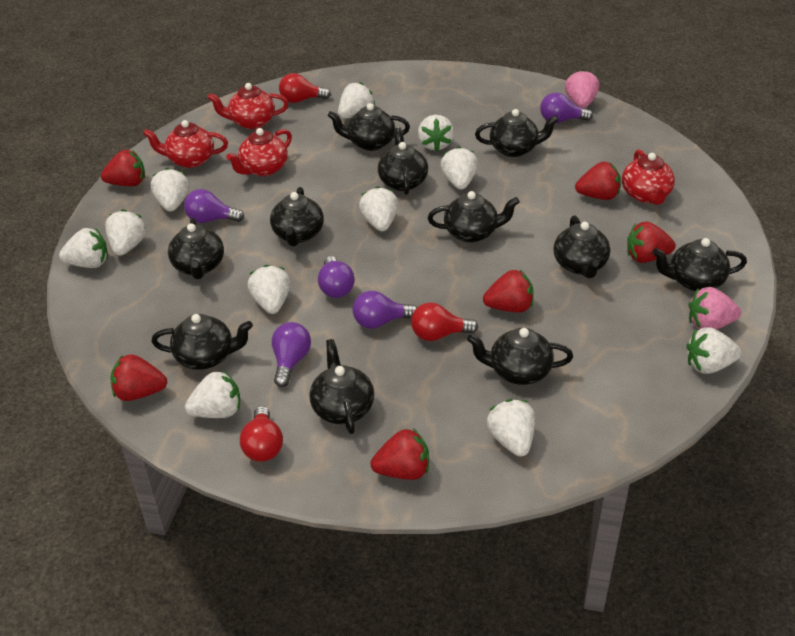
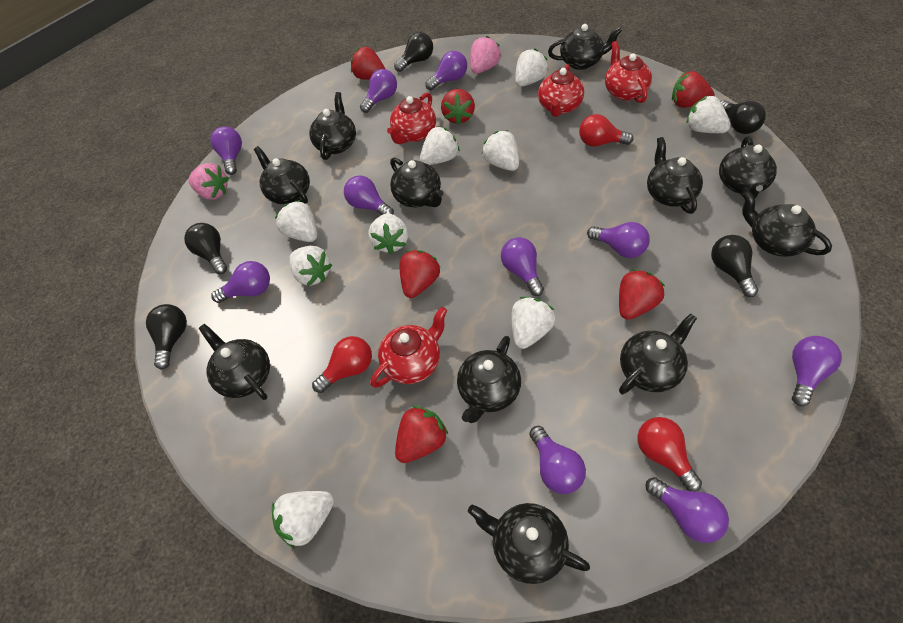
black light bulb: 0 -> 5
purple light bulb: 5 -> 10
white strawberry: 11 -> 9

